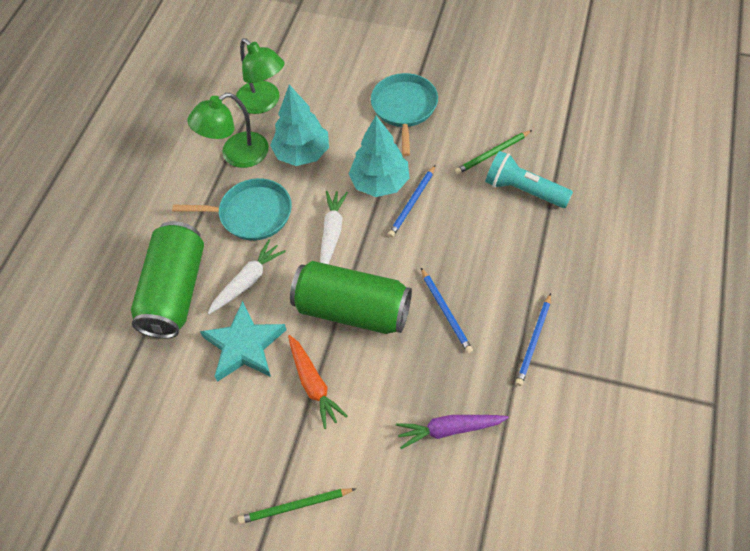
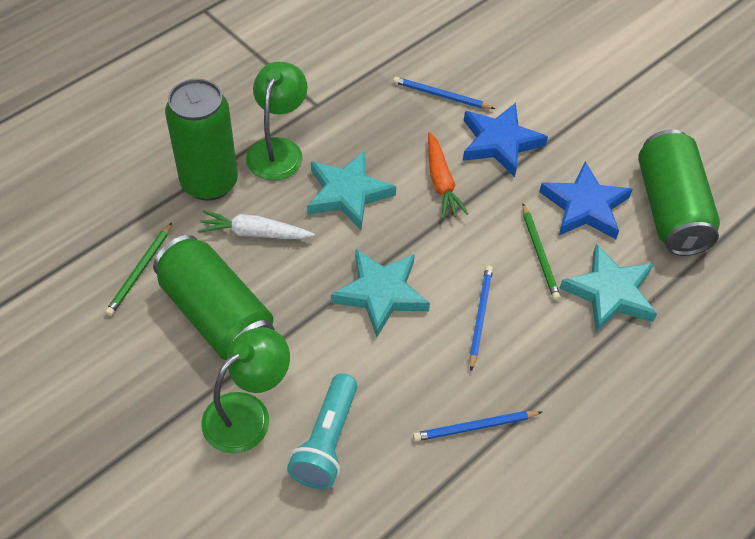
blue star: 0 -> 2
green can: 2 -> 3
purple carrot: 1 -> 0
turquoise pan: 2 -> 0
turquoise star: 1 -> 3
turquoise tree: 2 -> 0
white carrot: 2 -> 1

